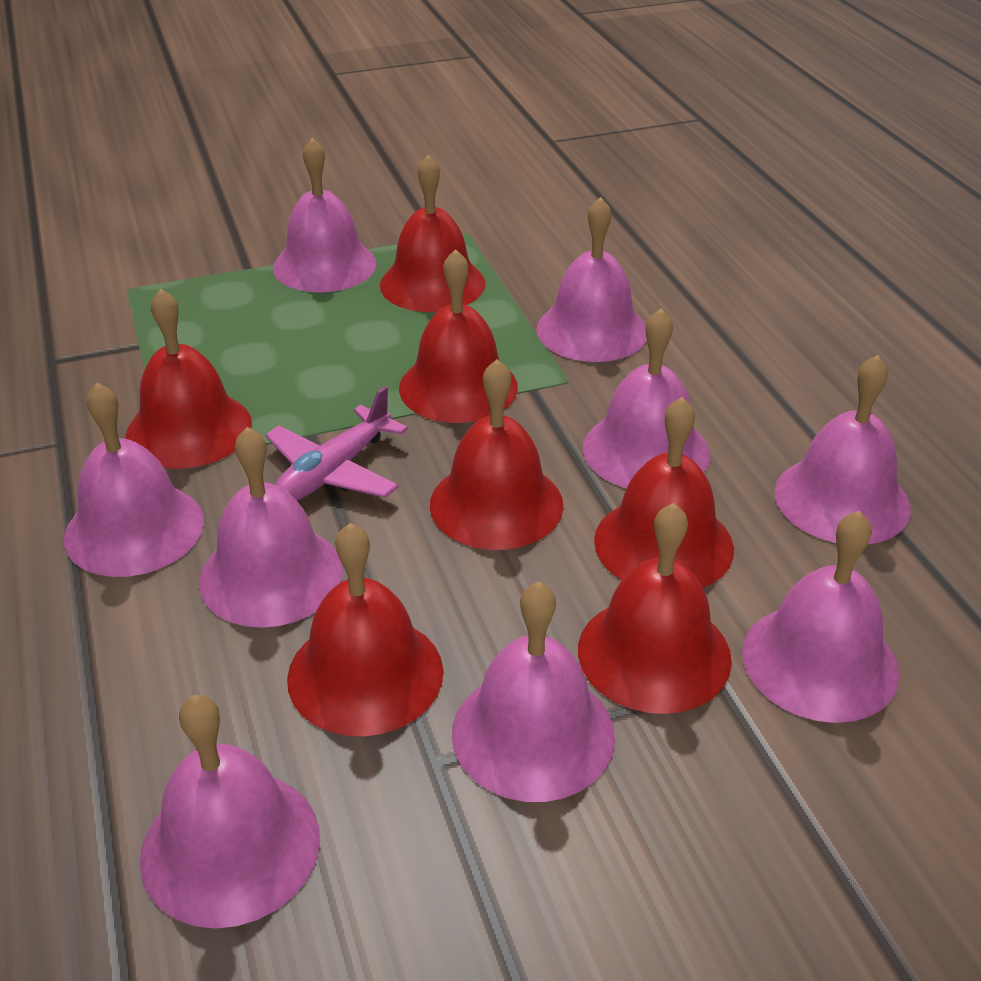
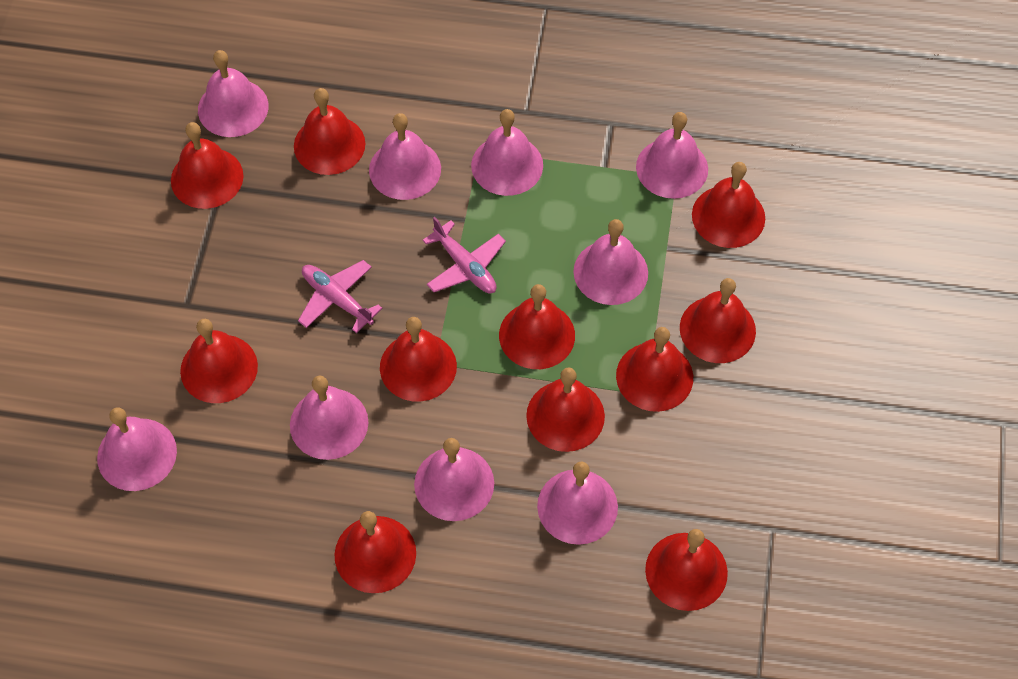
pink plane: 1 -> 2
red bell: 7 -> 11

